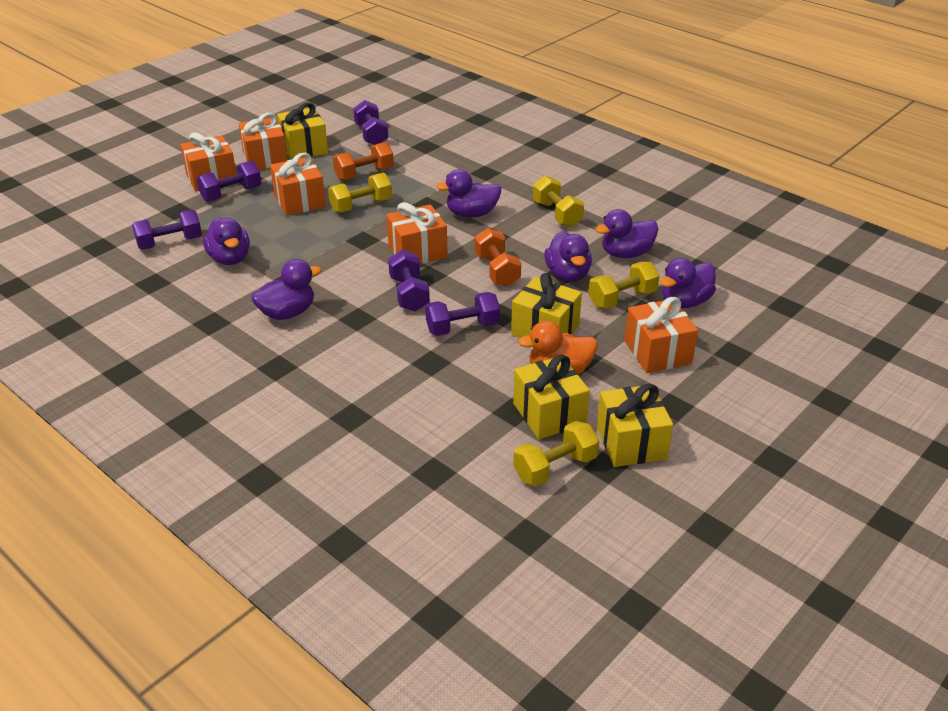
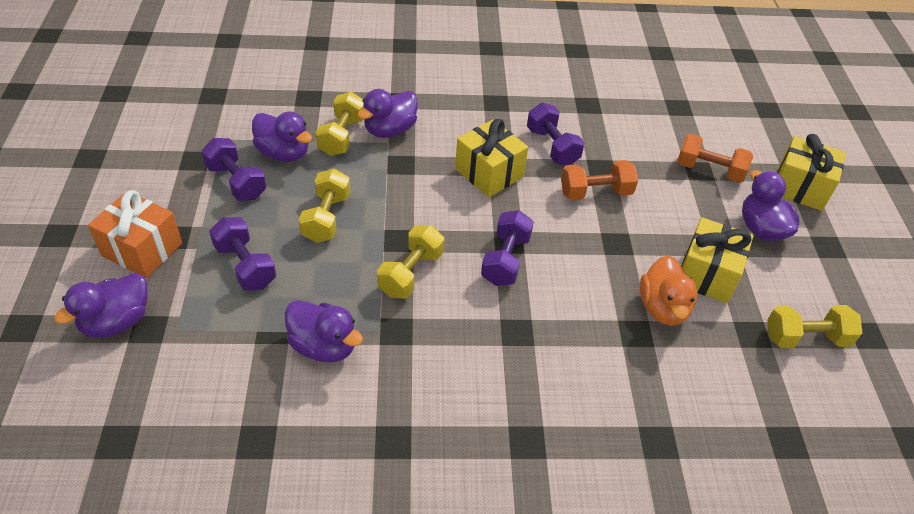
orange gift: 5 -> 1
purple duck: 6 -> 5
purple dumbbell: 5 -> 4
yellow gift: 4 -> 3

